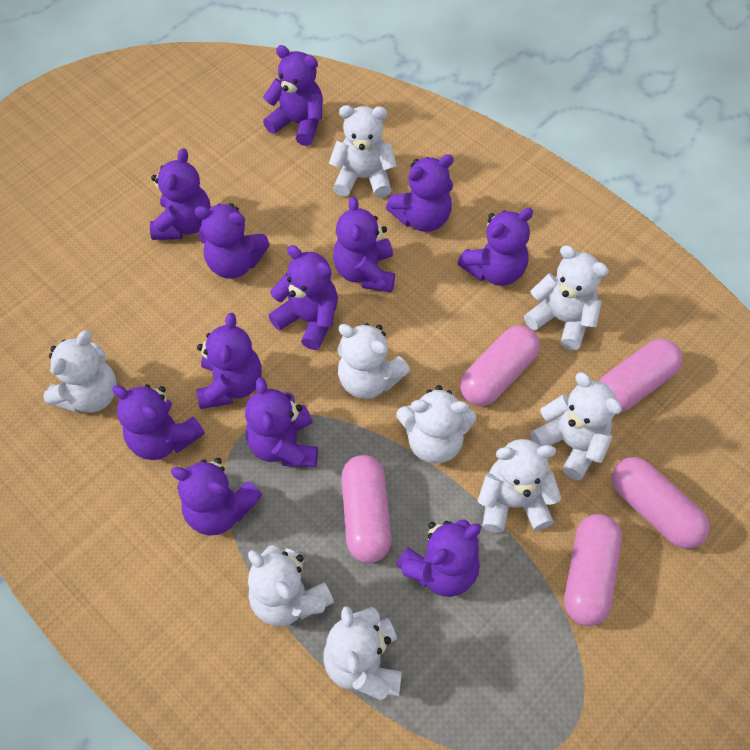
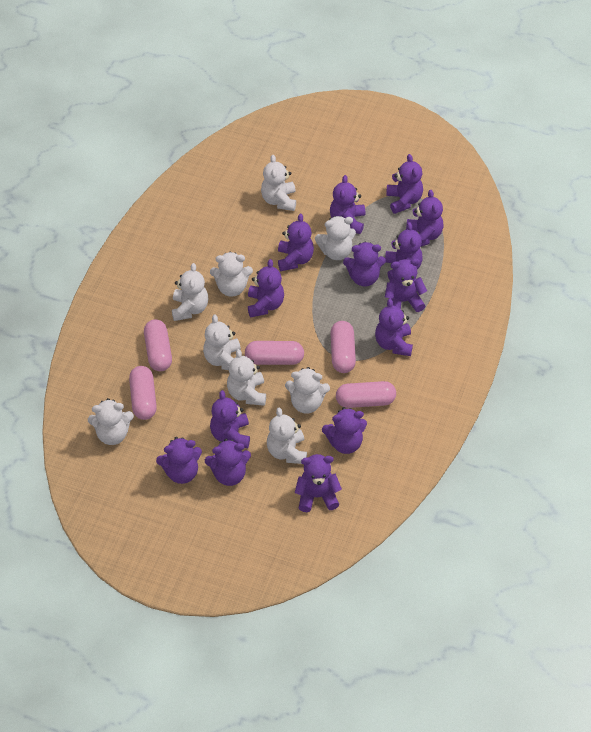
purple teddy bear: 12 -> 14

